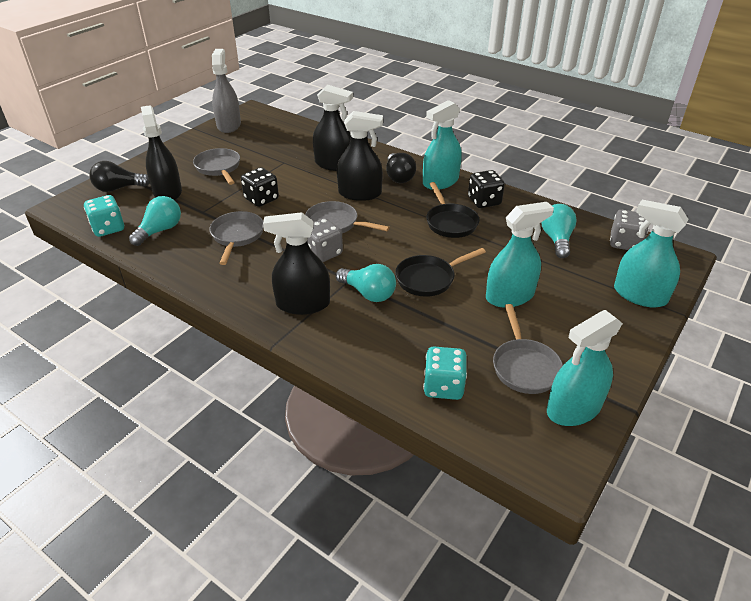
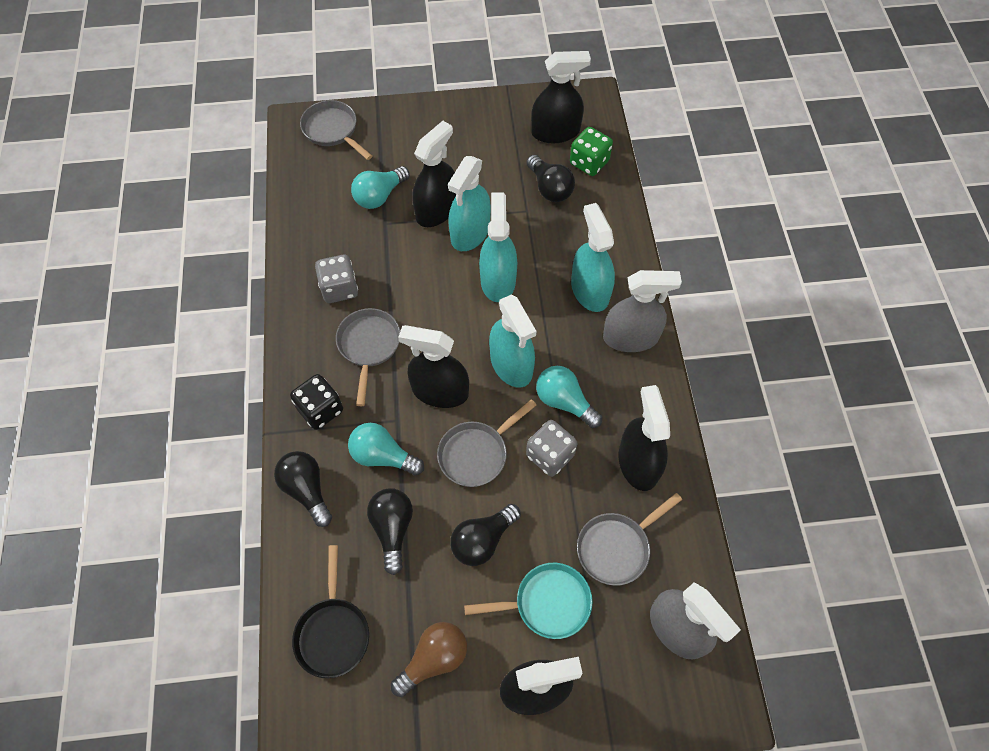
black dice: 2 -> 1
black light bulb: 2 -> 4
black pan: 2 -> 1
black spray bottle: 4 -> 5
brown light bulb: 0 -> 1
green dice: 0 -> 1
grey spray bottle: 1 -> 2
turquoise dice: 2 -> 0
turquoise pan: 0 -> 1

